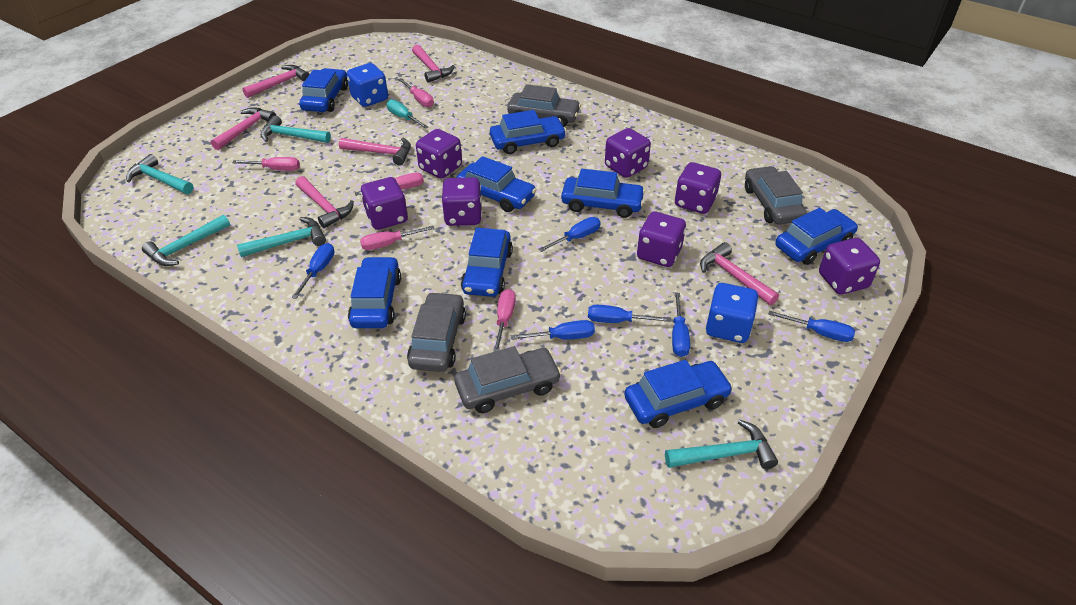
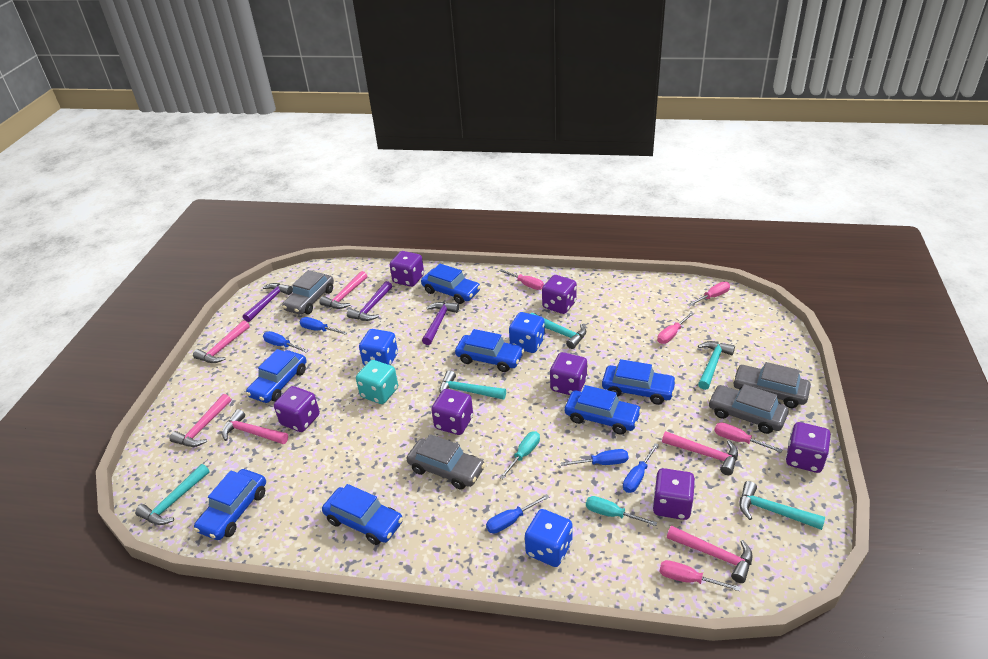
blue car: 8 -> 7
blue dice: 2 -> 3
blue screwdriver: 6 -> 5
purple hammer: 0 -> 3
turquoise dice: 0 -> 1
turquoise screwdriver: 1 -> 2

